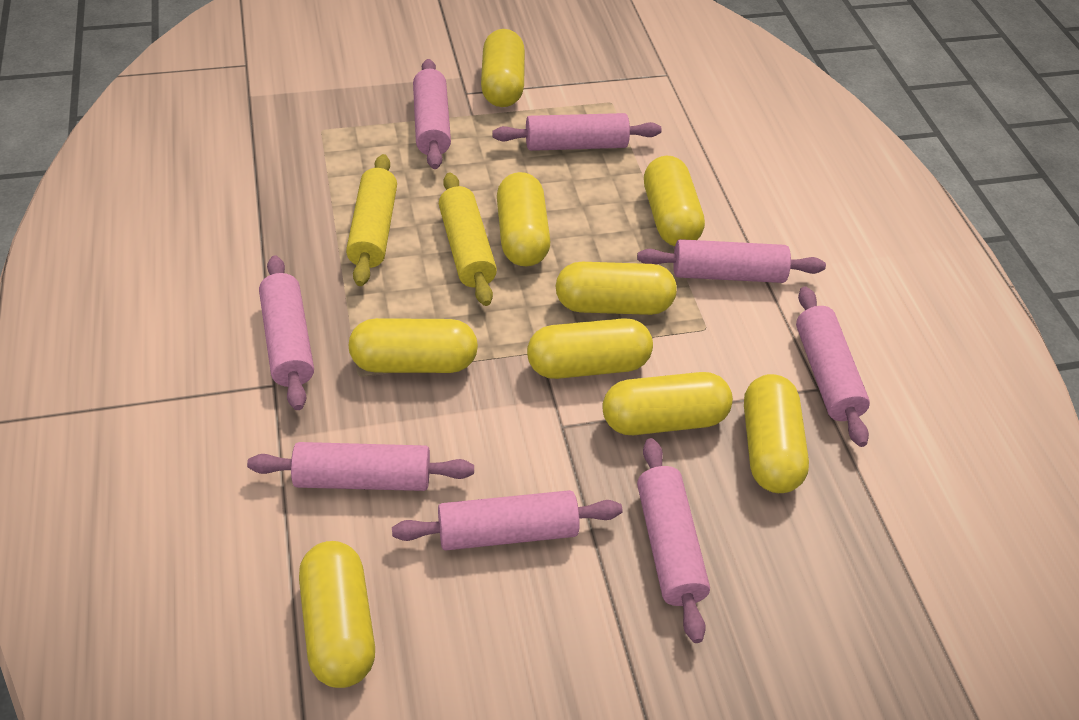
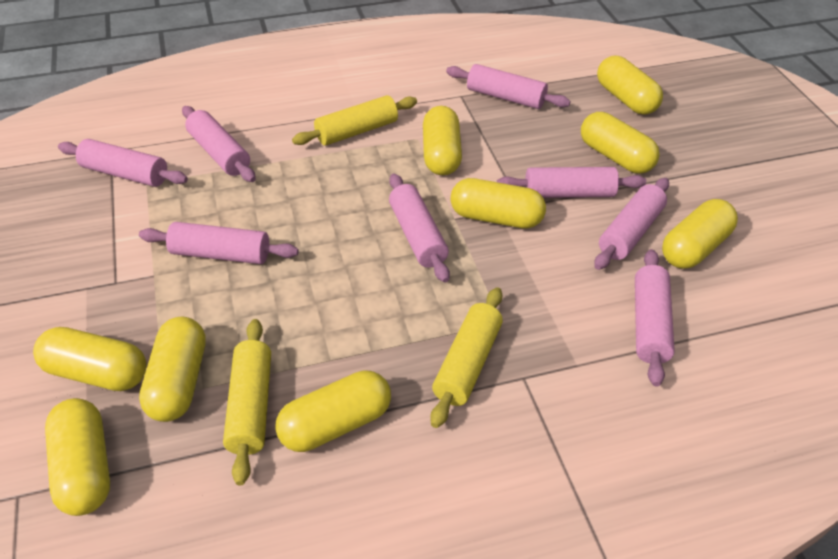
yellow rolling pin: 2 -> 3

